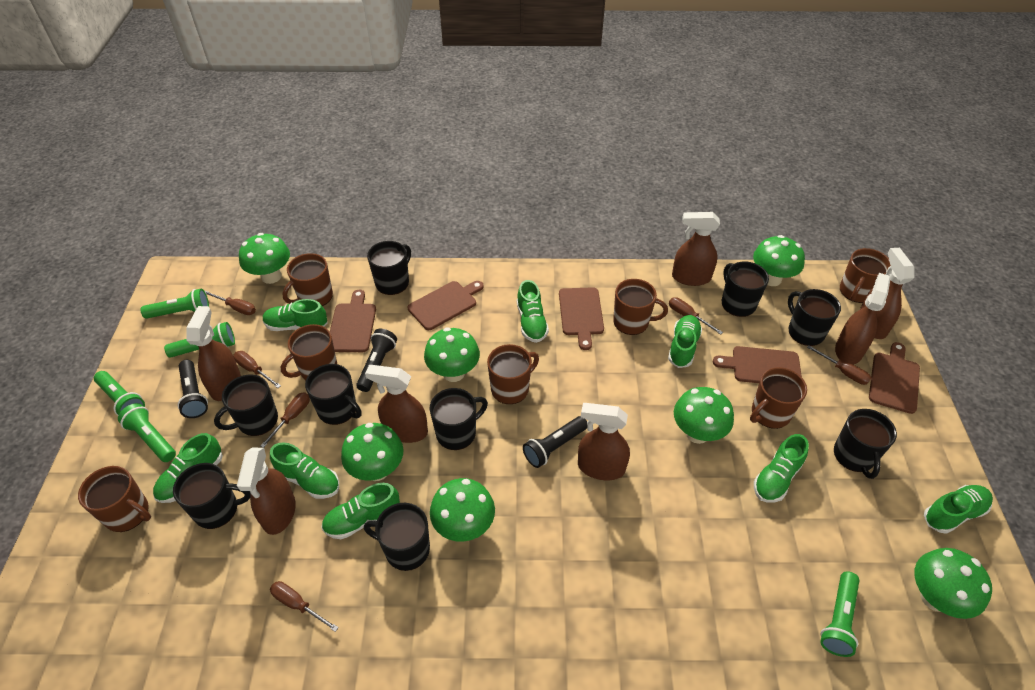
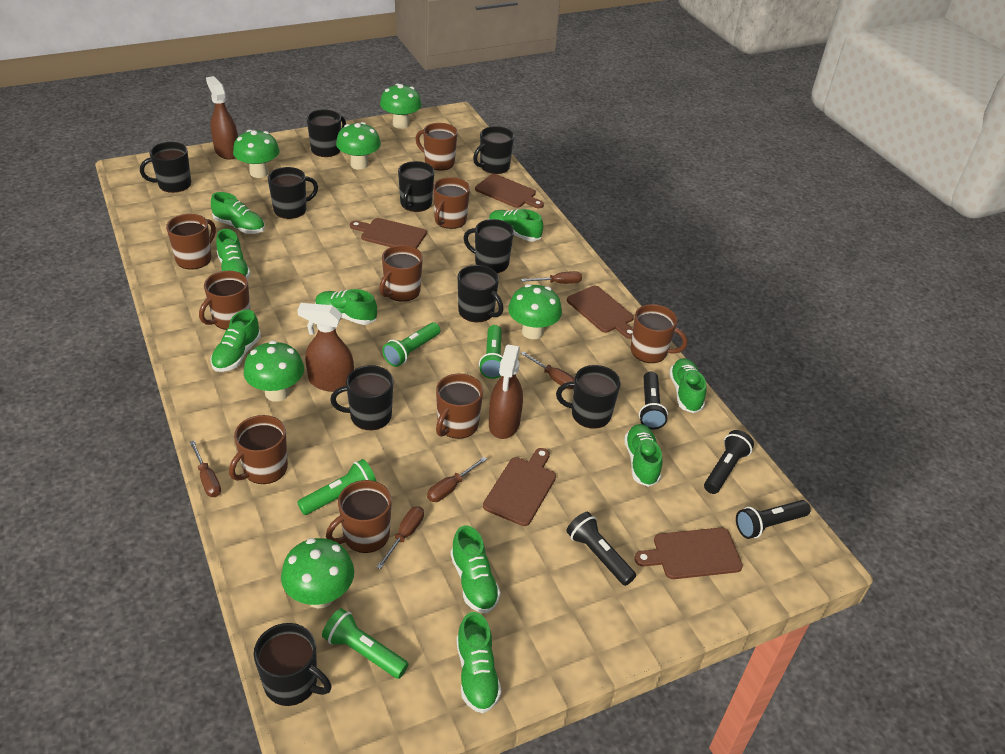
black flashlight: 3 -> 4
black mug: 9 -> 10
brown mug: 7 -> 9
brown screwdriver: 6 -> 5
brown spray bottle: 7 -> 3
green flashlight: 5 -> 4
green mushroom: 7 -> 6
green shoe: 8 -> 9

